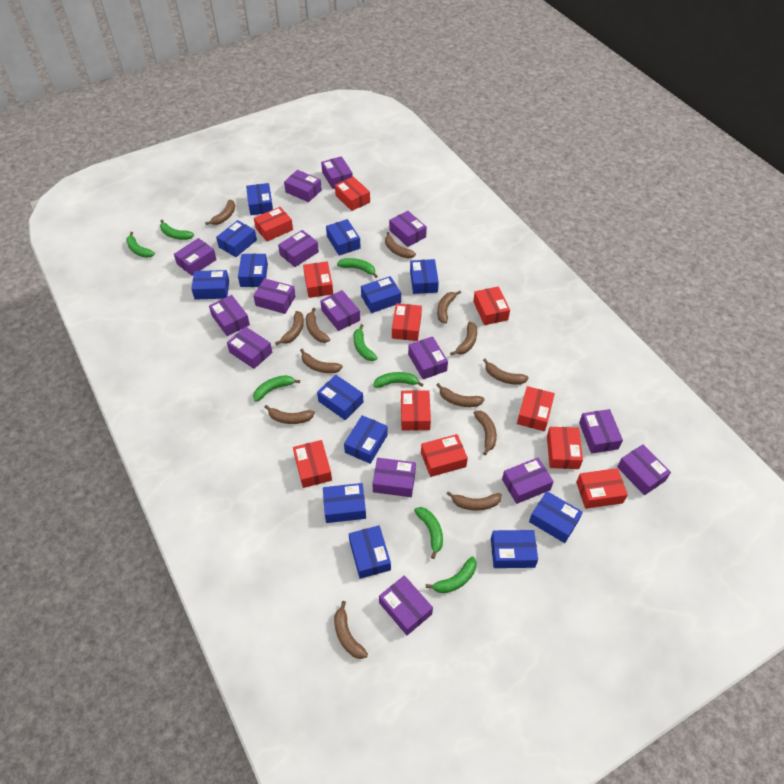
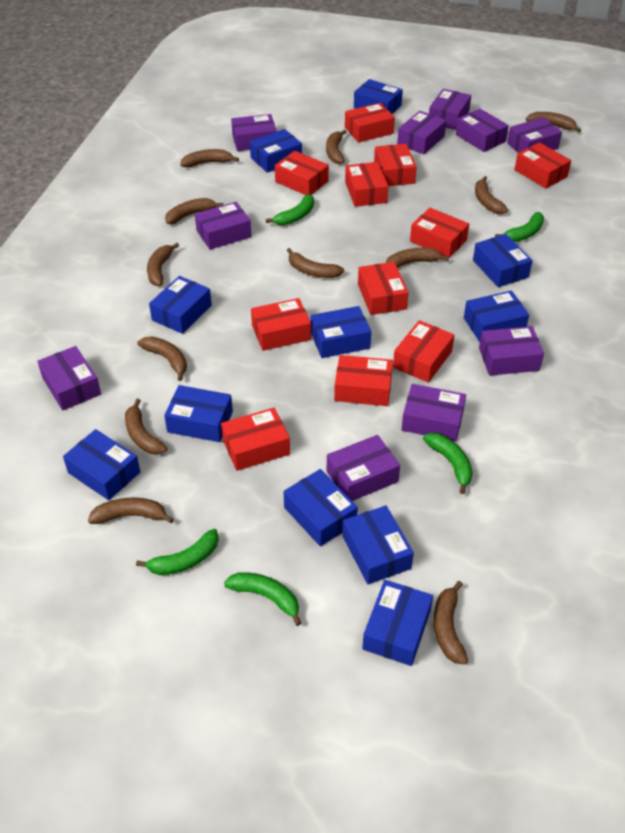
blue box: 13 -> 11
brown banana: 13 -> 12
green banana: 8 -> 5
purple box: 15 -> 10

